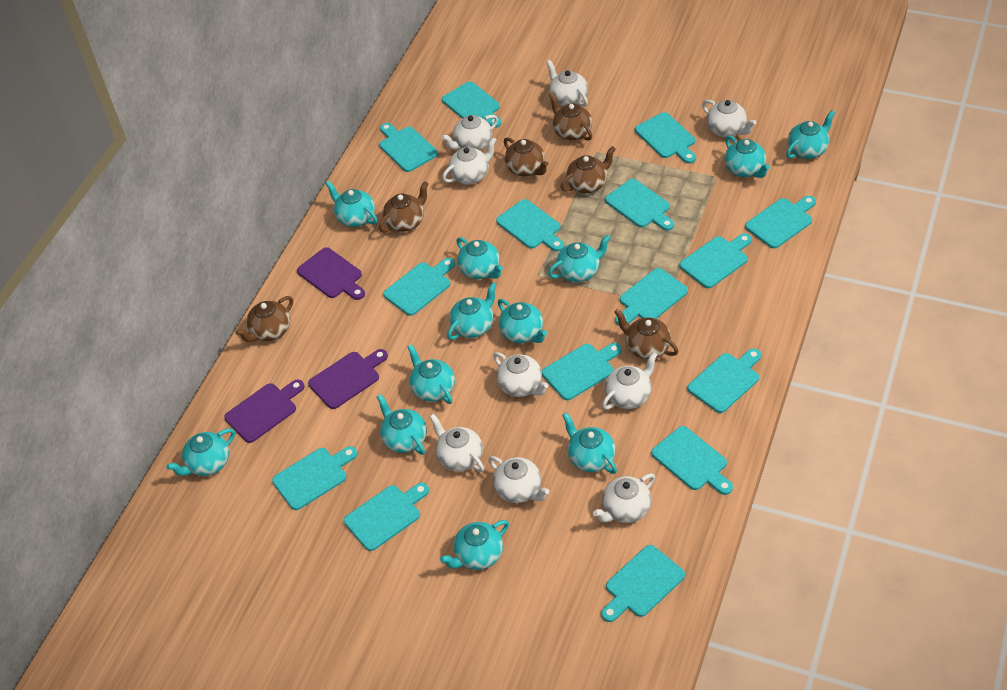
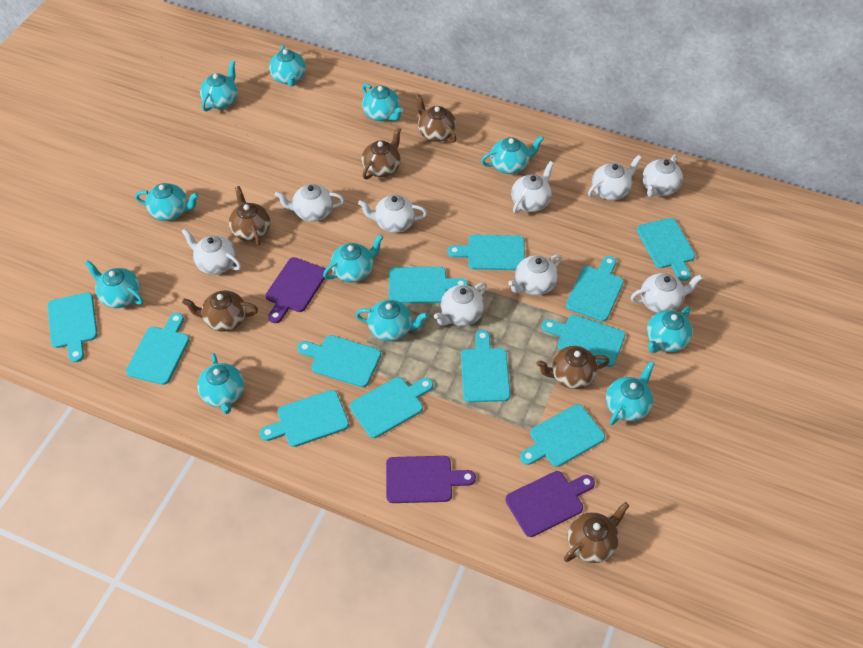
turquoise cutting board: 15 -> 12
turquoise teapot: 12 -> 11

